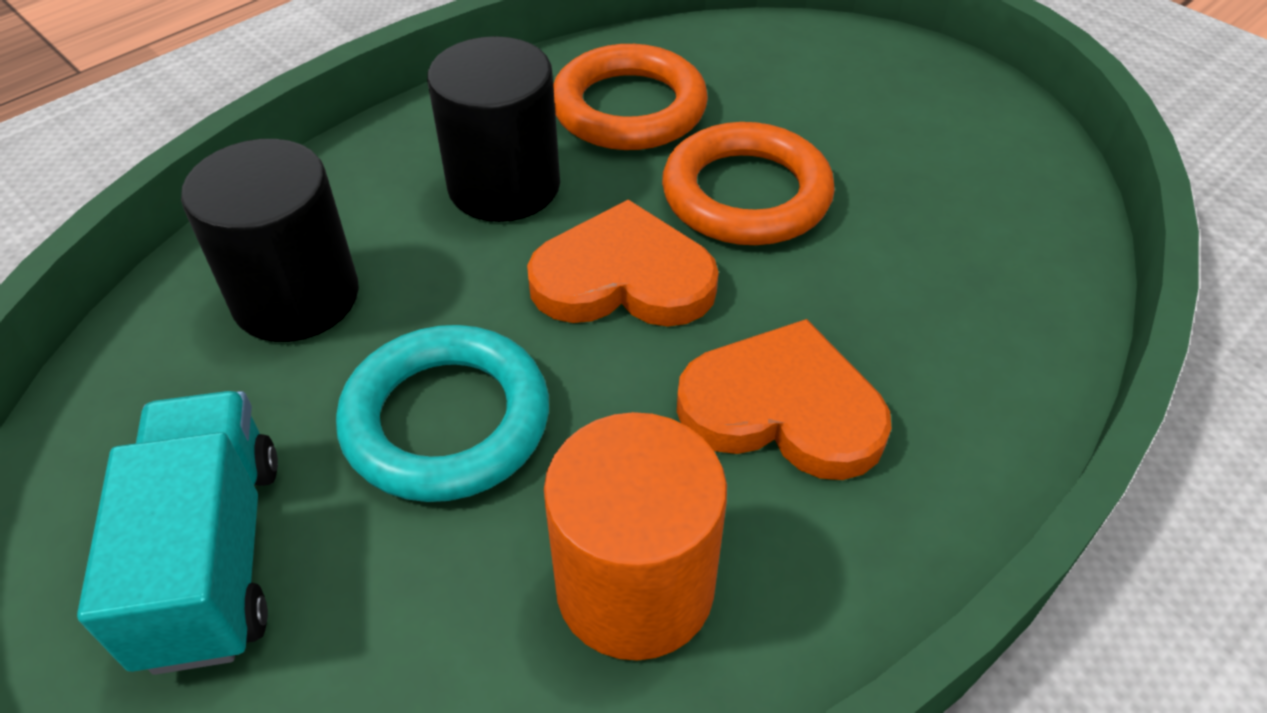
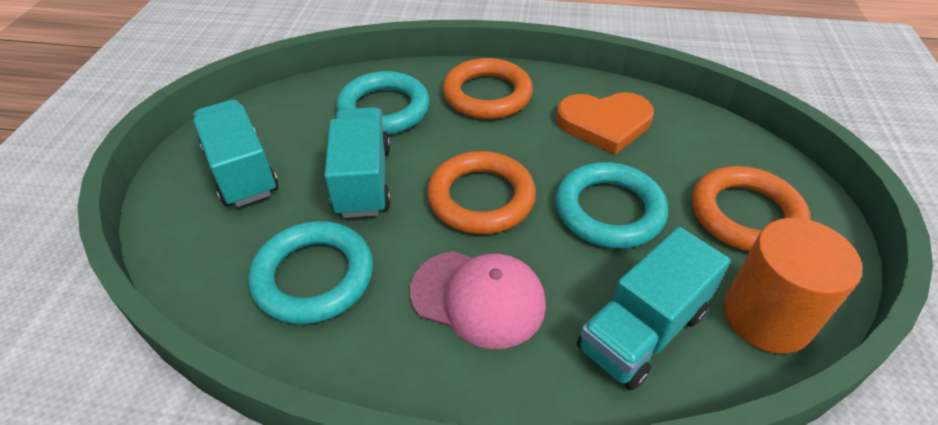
black cylinder: 2 -> 0
orange heart: 2 -> 1
orange ring: 2 -> 3
pink cap: 0 -> 1
turquoise ring: 1 -> 3
turquoise truck: 1 -> 3

